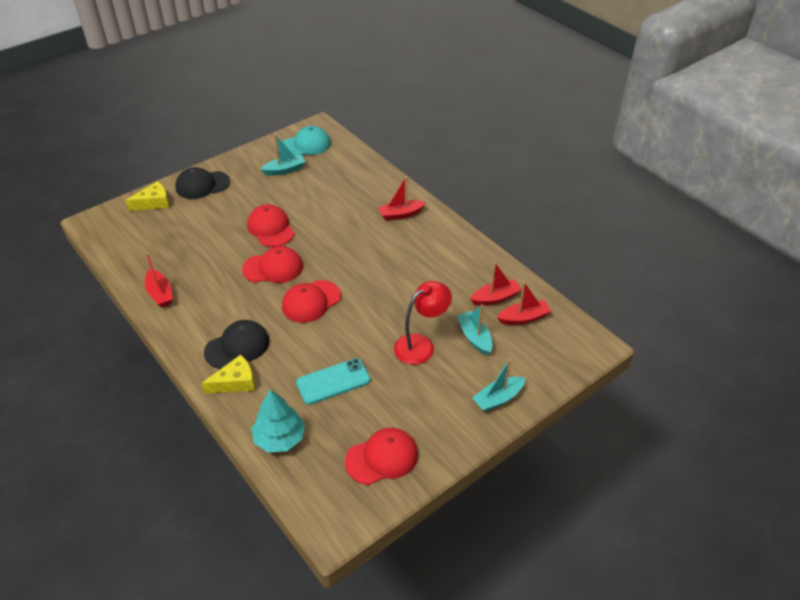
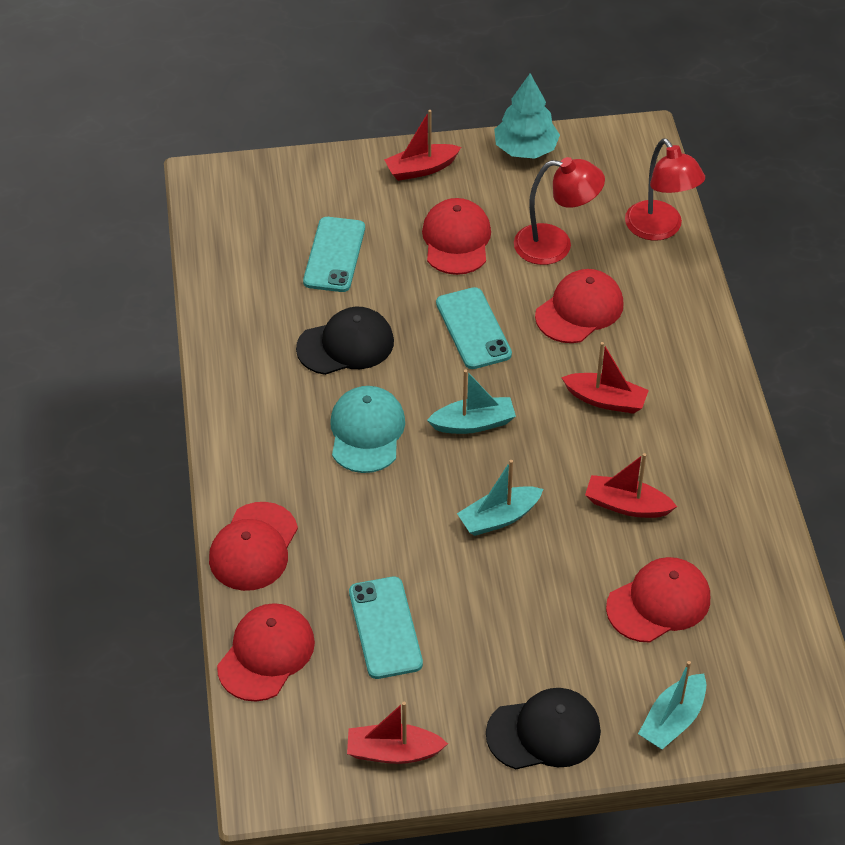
red cap: 4 -> 5
red lamp: 1 -> 2
turquoise phone: 1 -> 3
yellow cheese: 2 -> 0

